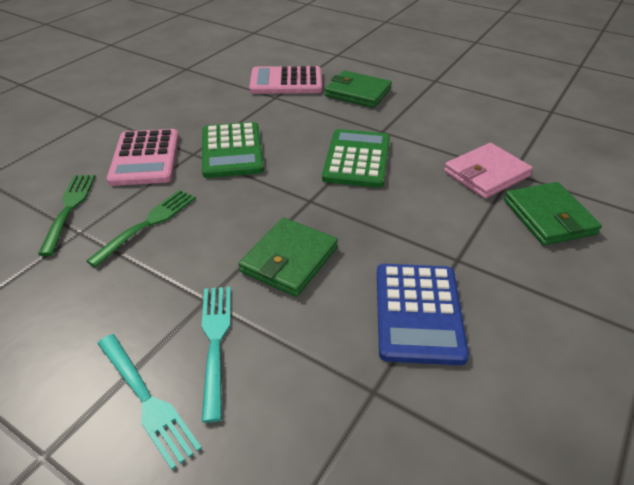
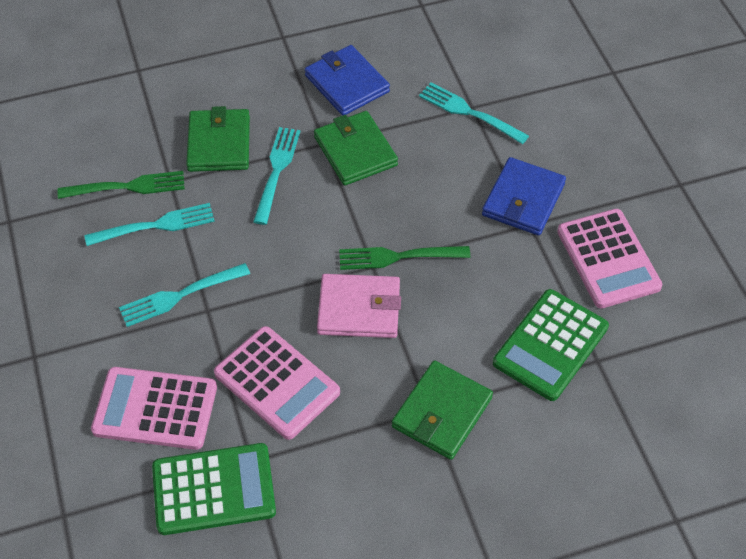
blue calculator: 1 -> 0
blue wallet: 0 -> 2
pink calculator: 2 -> 3
turquoise fork: 2 -> 4

